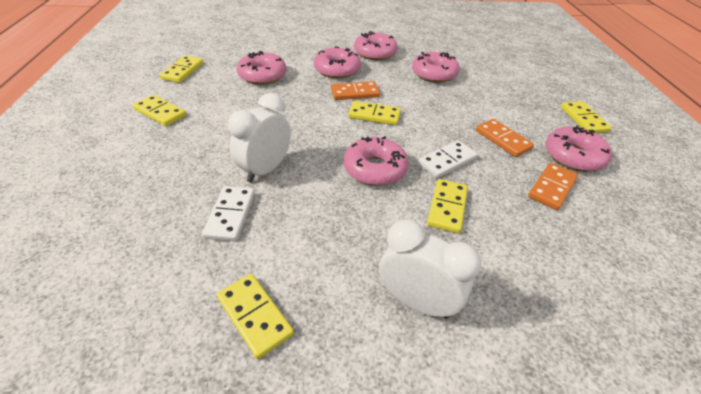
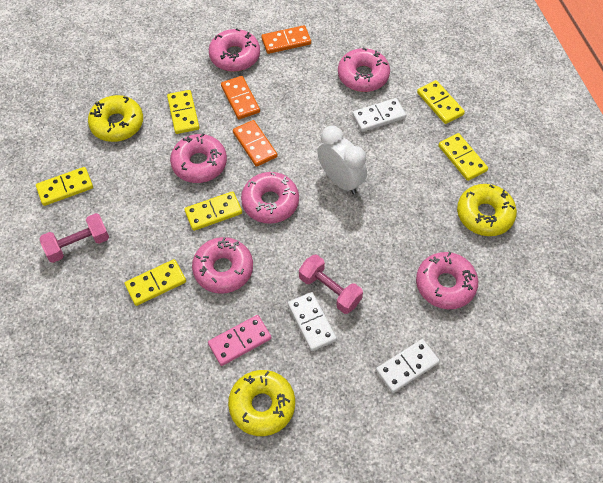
pink domino: 0 -> 1
pink dumbbell: 0 -> 2
white clock: 2 -> 1
white domino: 2 -> 3
yellow donut: 0 -> 3

